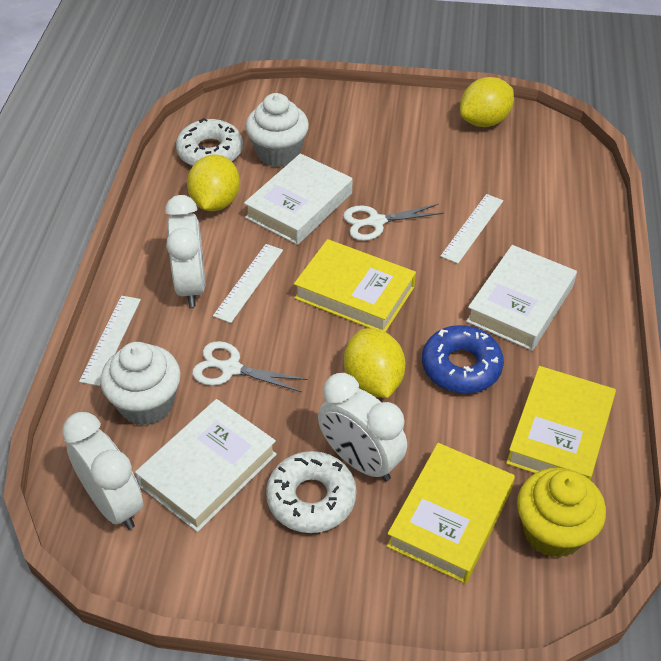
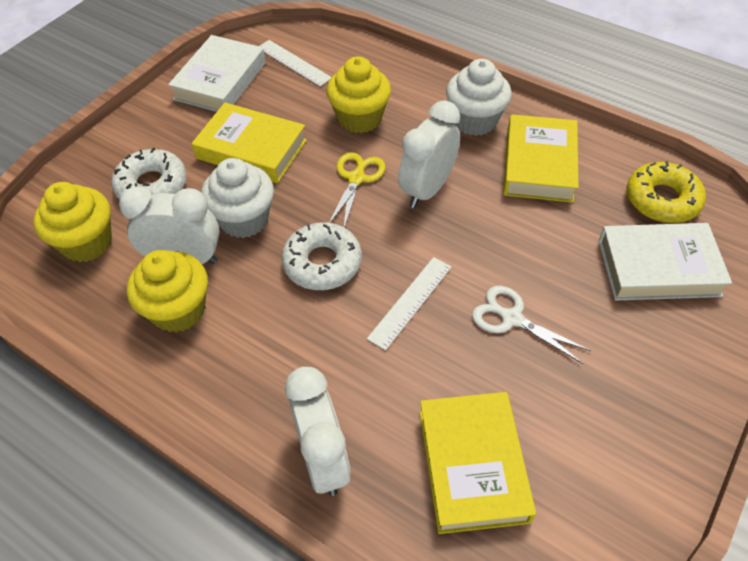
blue donut: 1 -> 0
white book: 3 -> 2
white ruler: 3 -> 2
white scissors: 2 -> 1
yellow cupcake: 1 -> 3
yellow donut: 0 -> 1
yellow lemon: 3 -> 0
yellow scissors: 0 -> 1

